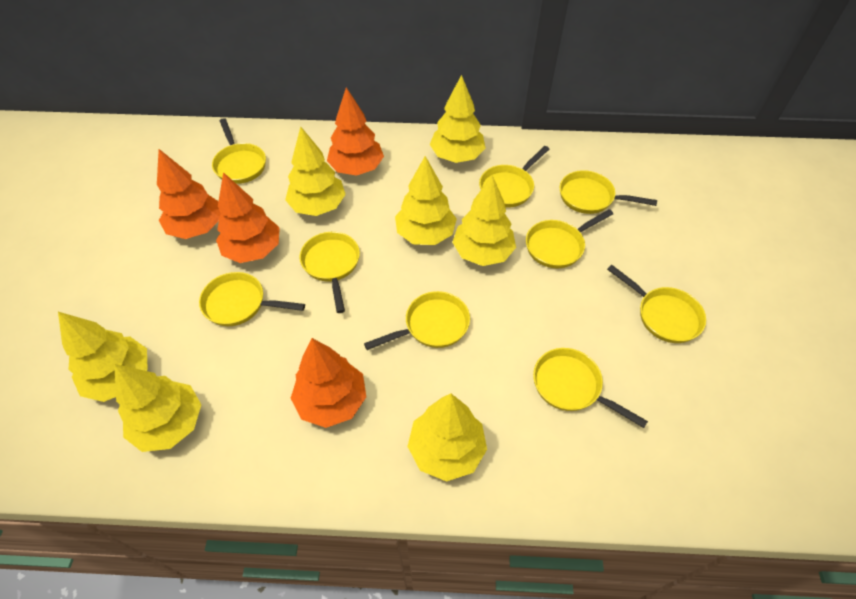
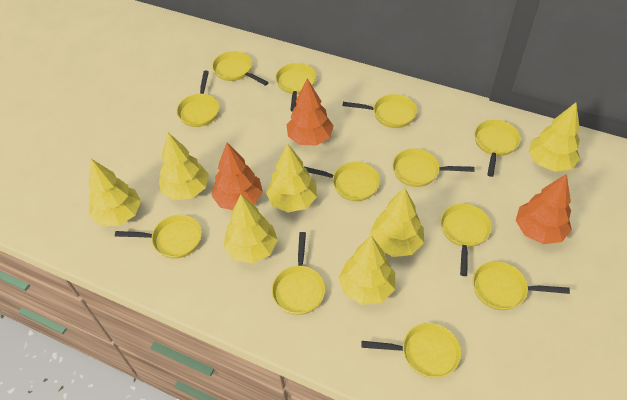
orange tree: 4 -> 3
yellow pan: 9 -> 12

